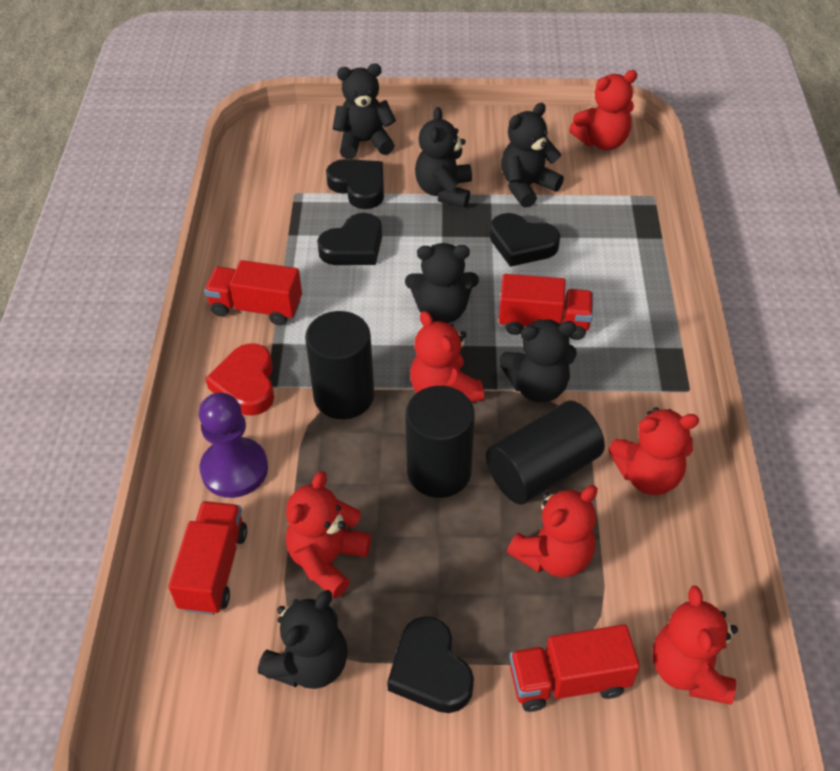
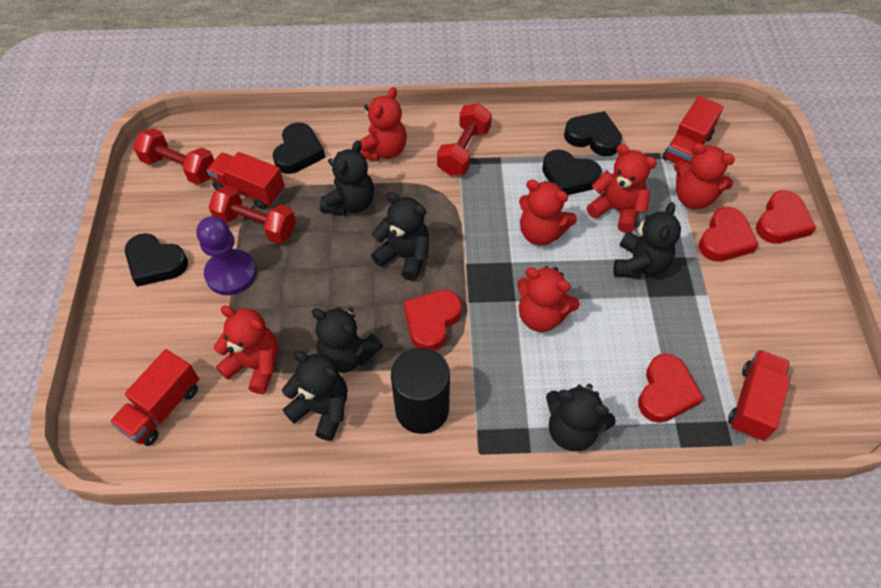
black cylinder: 3 -> 1
red dumbbell: 0 -> 3
red heart: 1 -> 4

